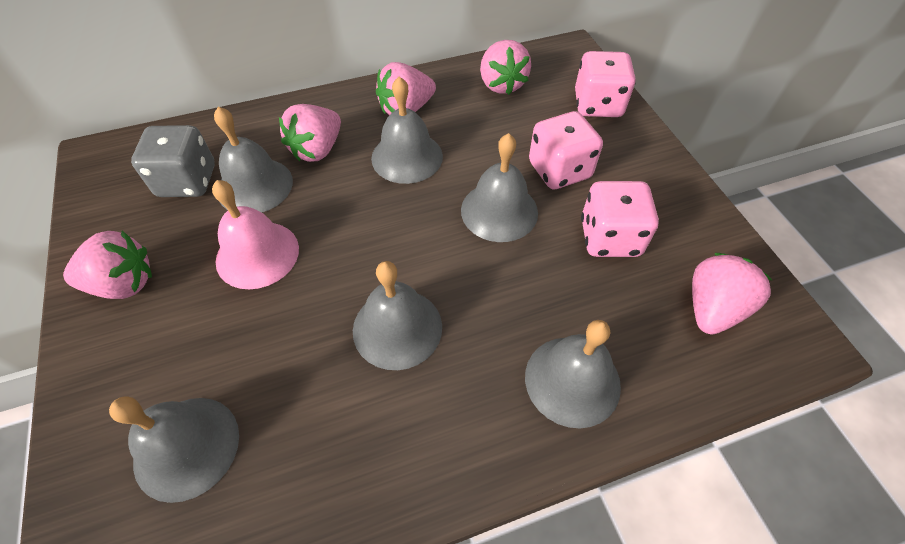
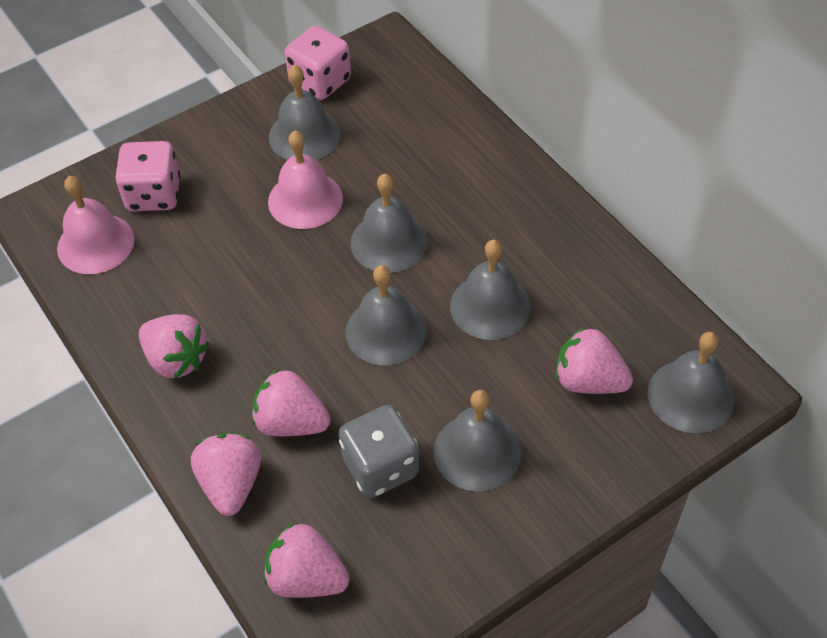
pink bell: 1 -> 2
pink dice: 3 -> 2

